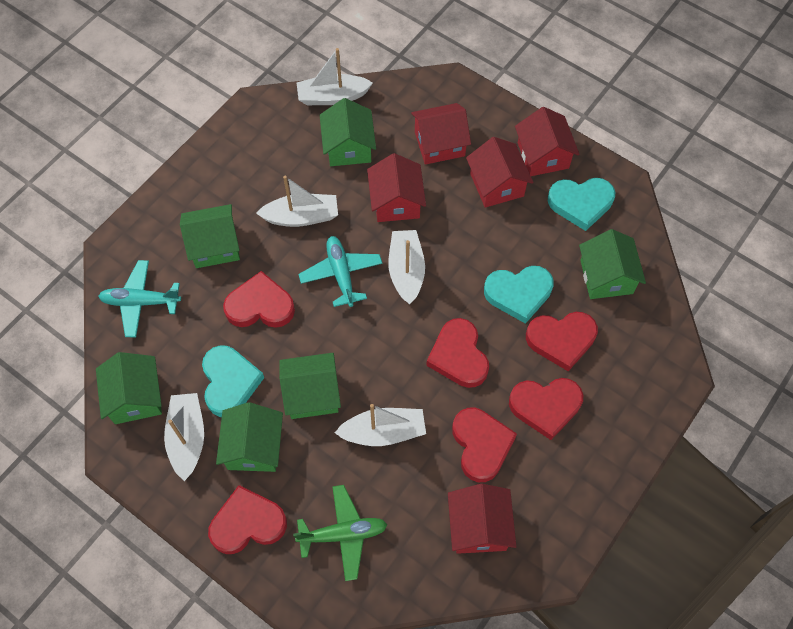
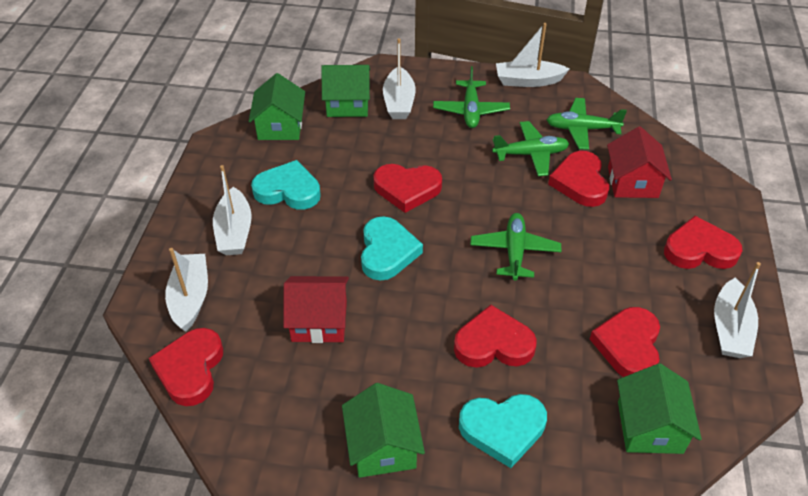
green house: 6 -> 4
green plane: 1 -> 4
red house: 5 -> 2
turquoise plane: 2 -> 0

